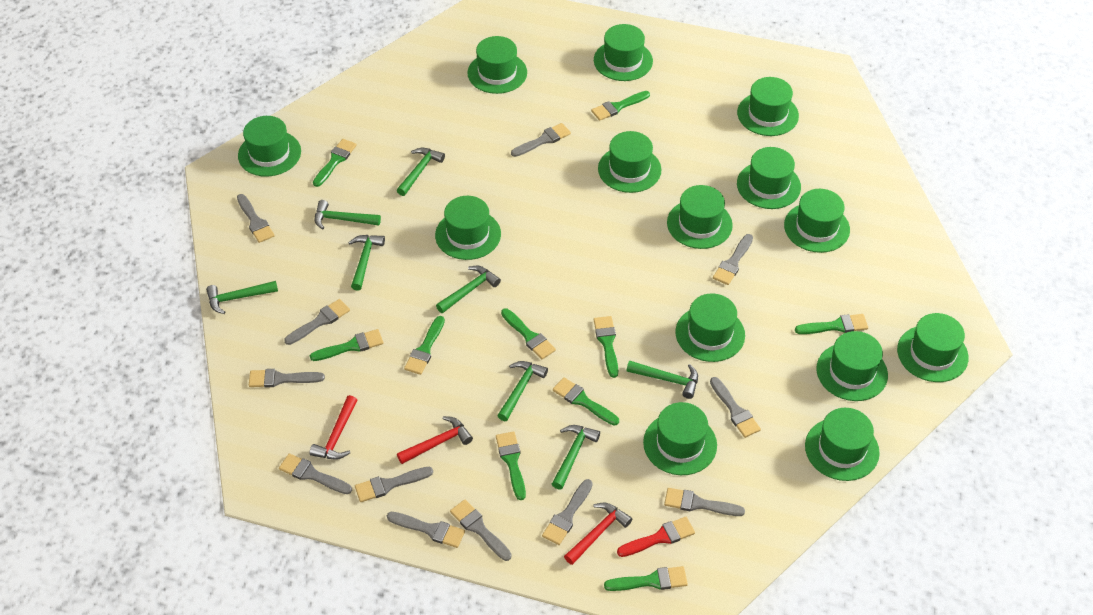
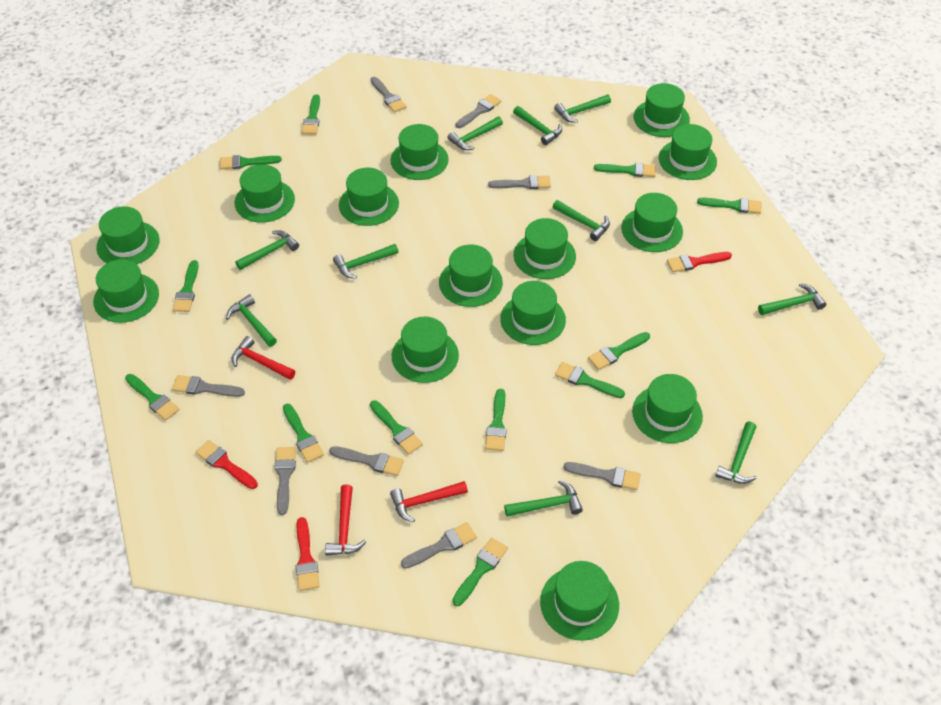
green brush: 10 -> 12
green hammer: 8 -> 10
grey brush: 12 -> 8
red brush: 1 -> 3

